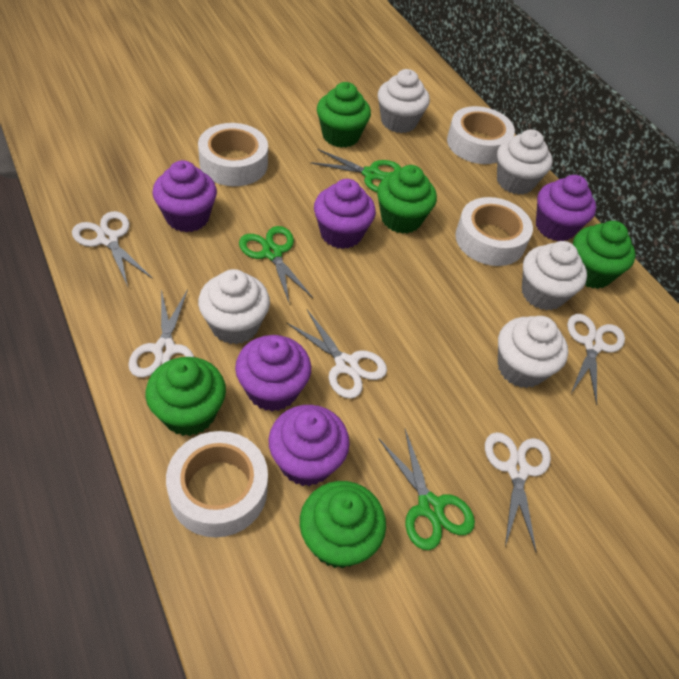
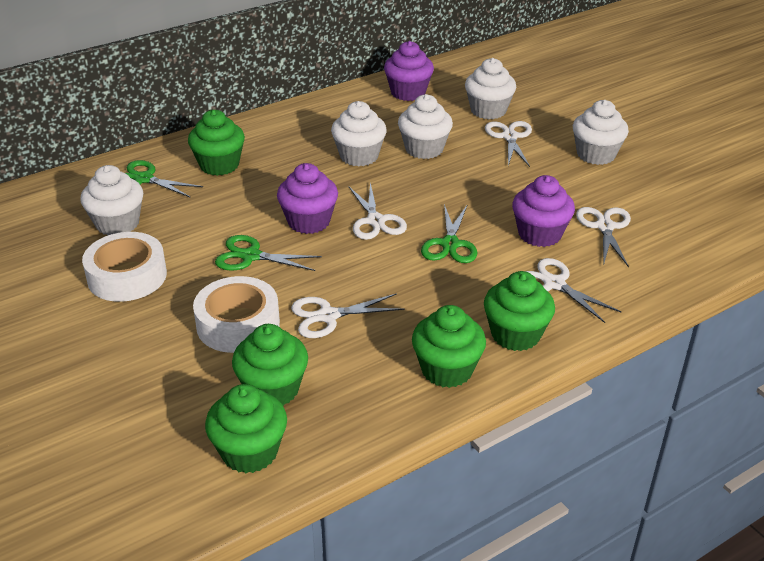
purple cupcake: 5 -> 3
white tape: 4 -> 2

